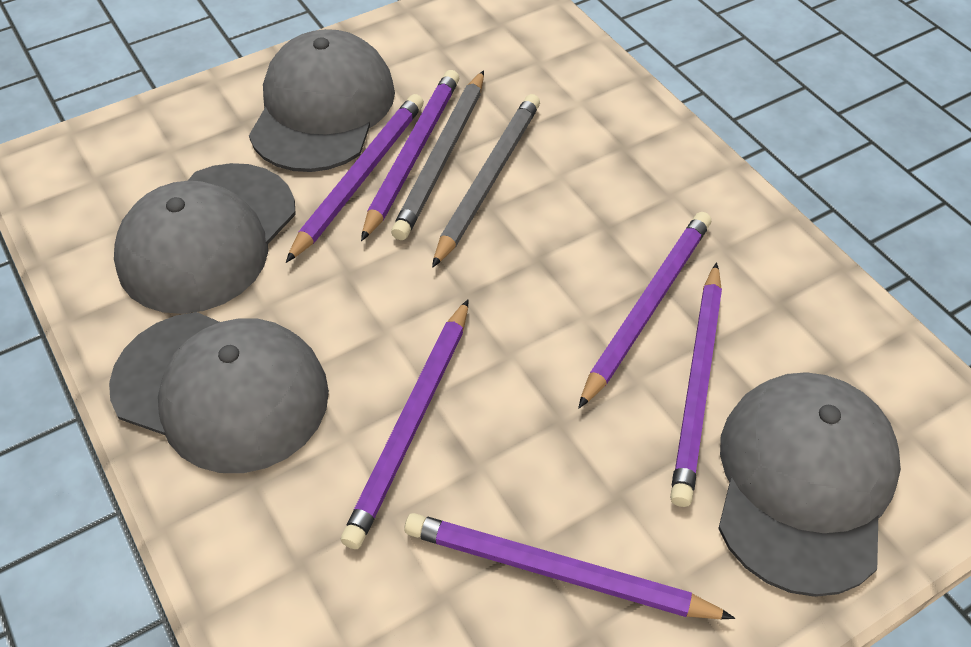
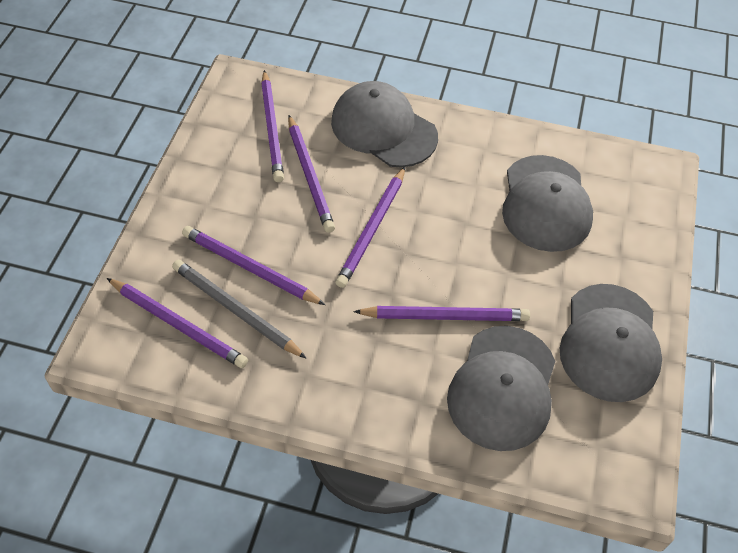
grey pencil: 2 -> 1

